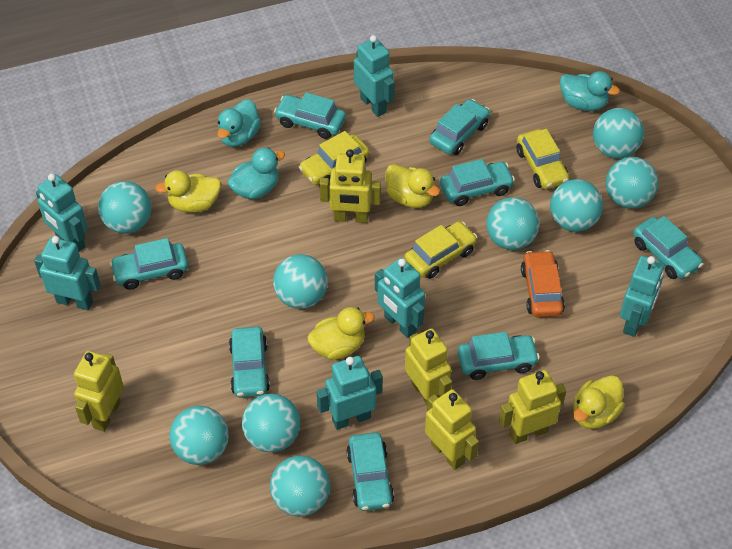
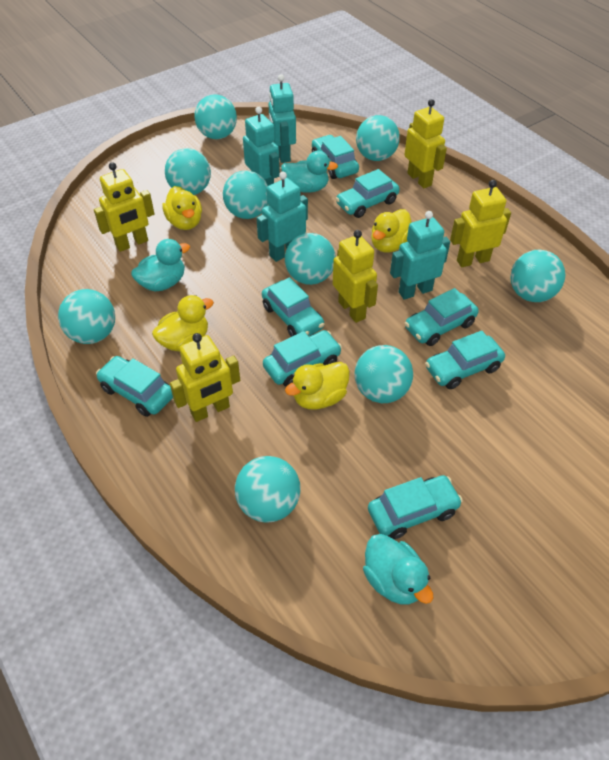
orange car: 1 -> 0
turquoise robot: 6 -> 4
yellow car: 3 -> 0

